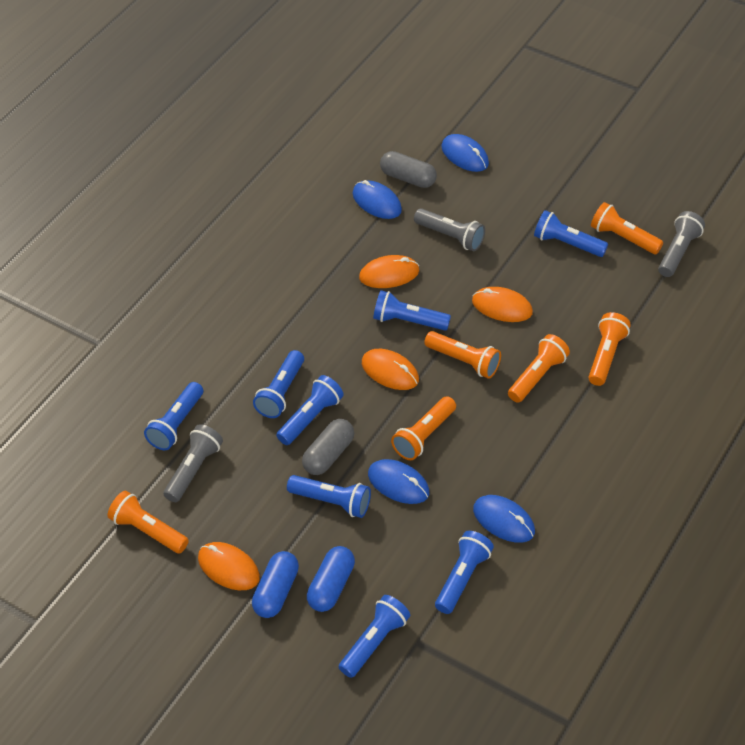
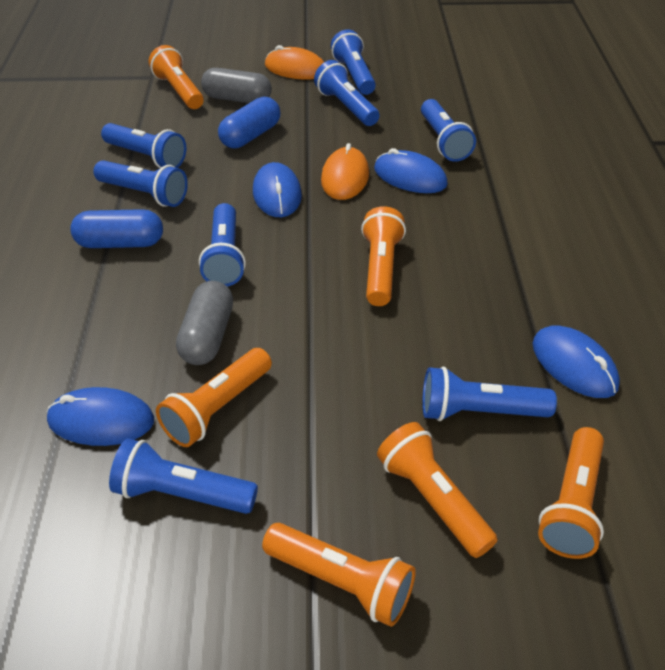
grey flashlight: 3 -> 0
orange mouse: 4 -> 2

